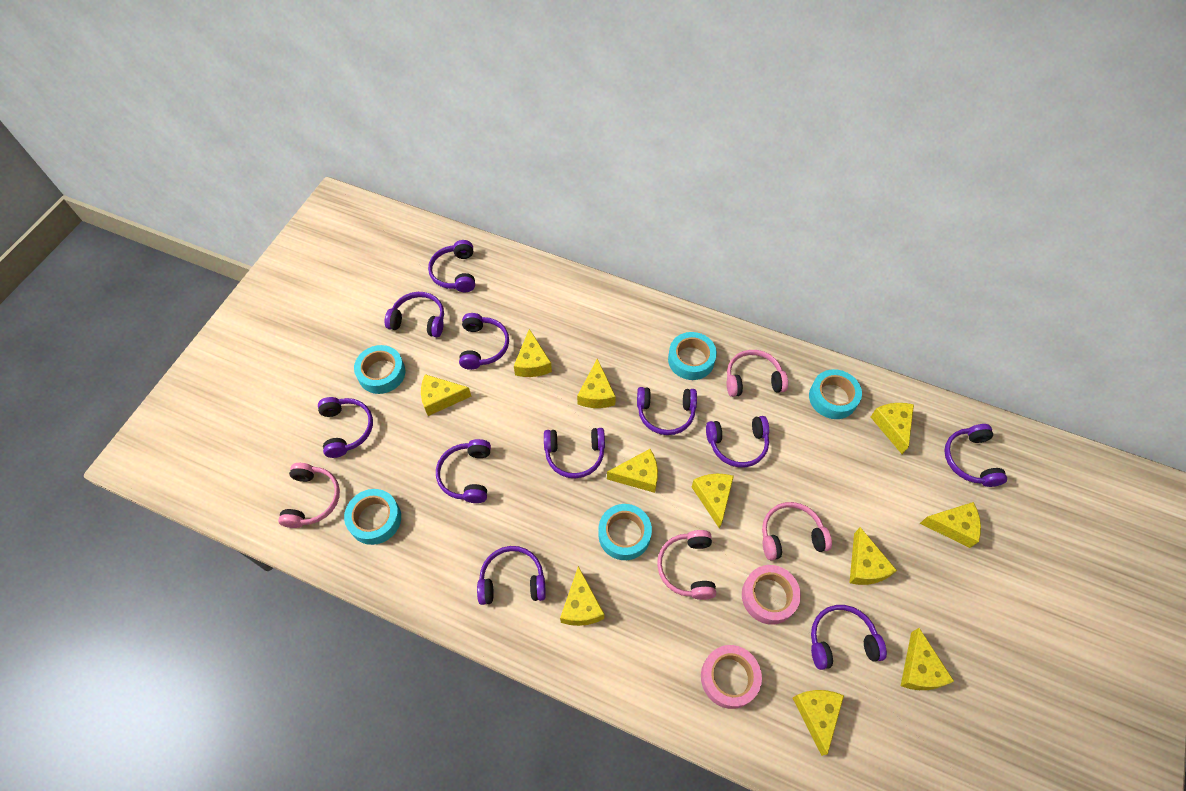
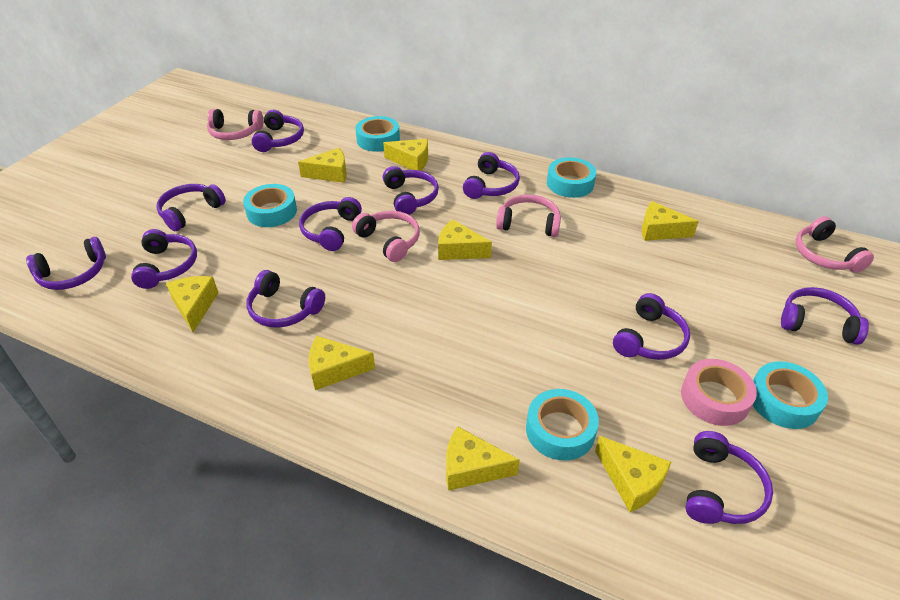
pink tape: 2 -> 1
yellow cheese: 11 -> 8

